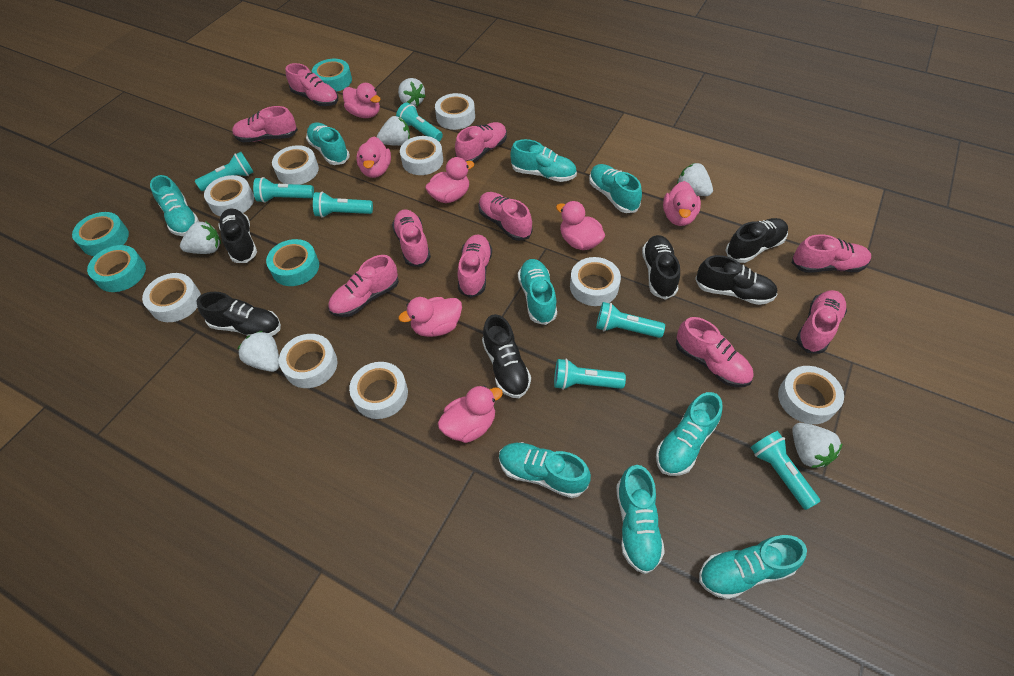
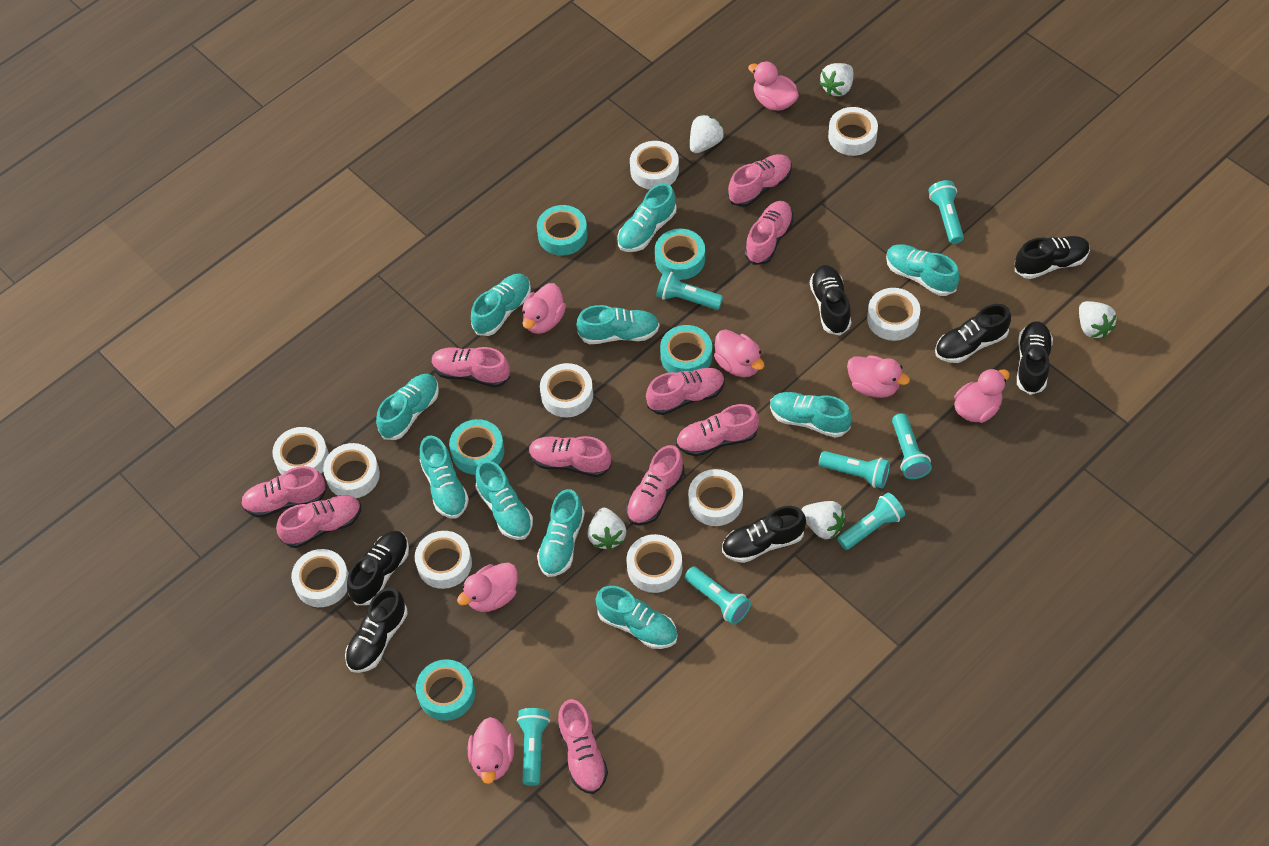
black shoe: 6 -> 7
turquoise shoe: 9 -> 10
turquoise tape: 4 -> 5
white strawberry: 6 -> 5
white tape: 9 -> 10

